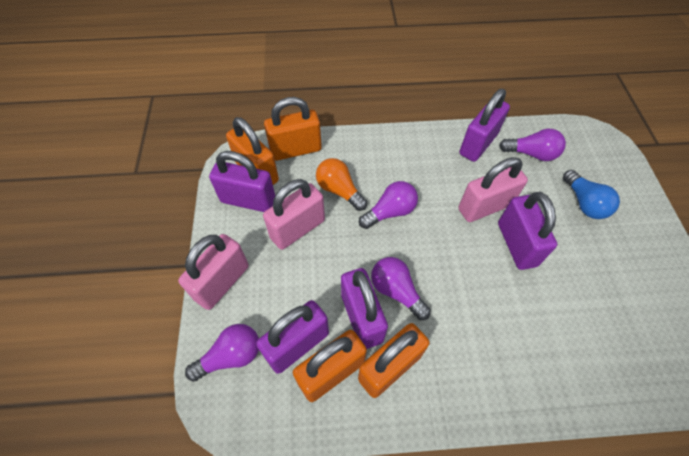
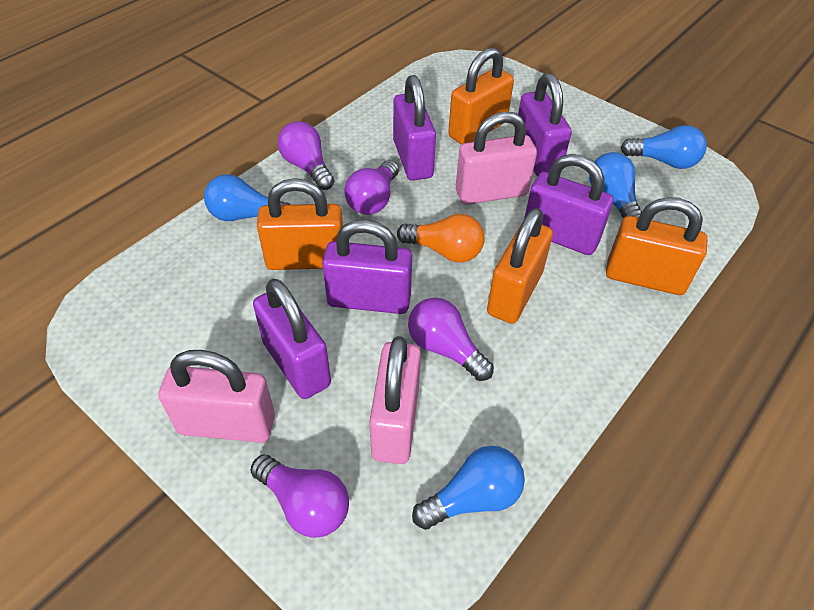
blue light bulb: 1 -> 4

